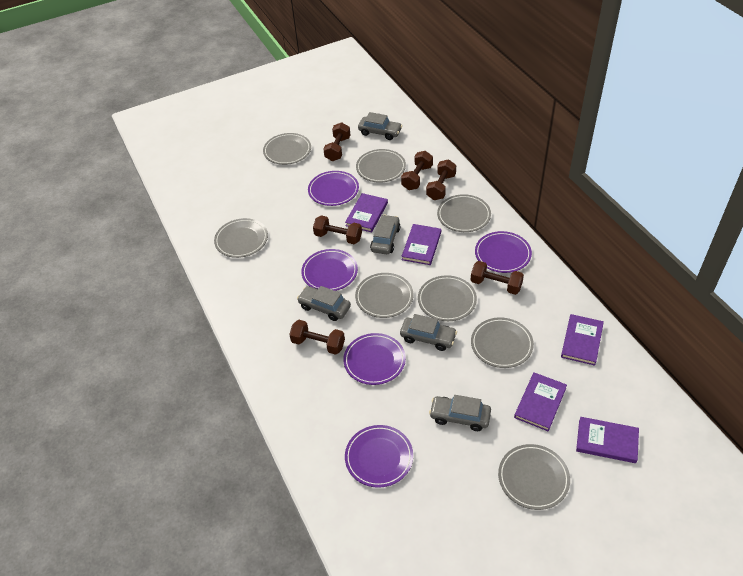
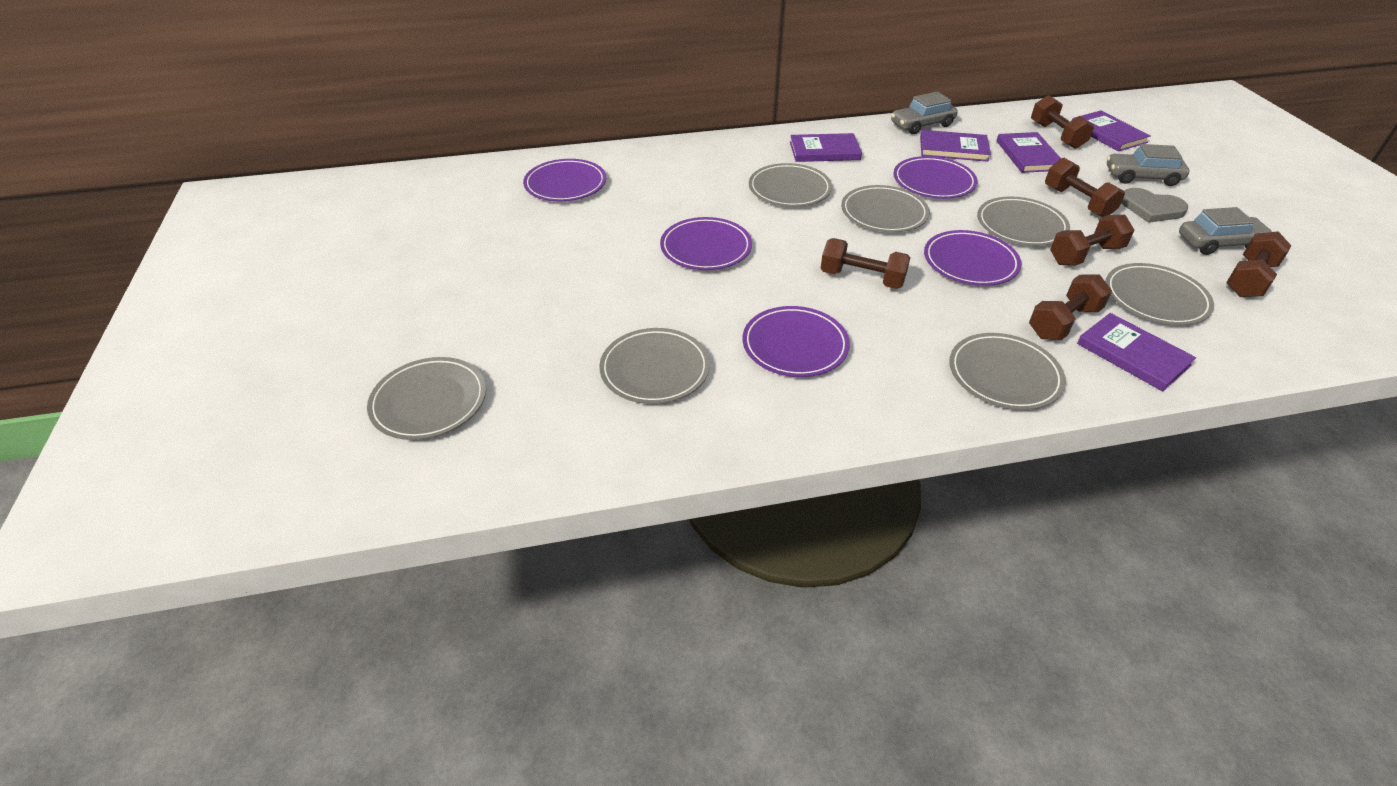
grey car: 5 -> 3
grey heart: 0 -> 1
grey plate: 8 -> 7

